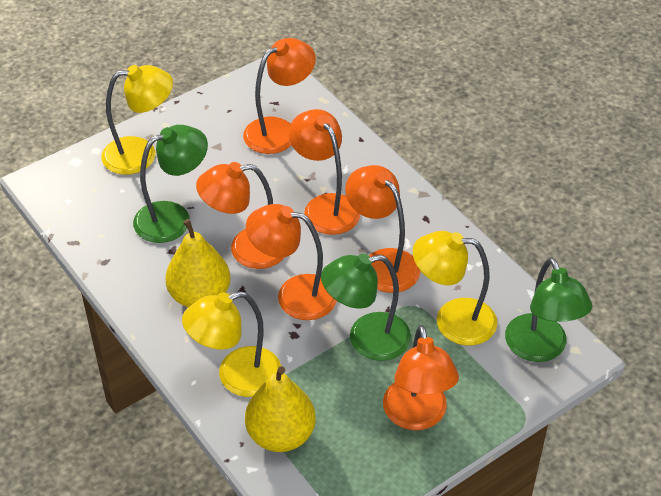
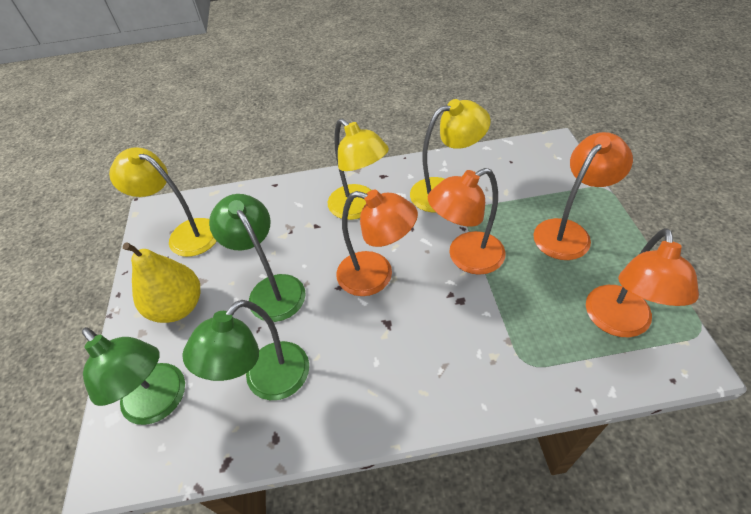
orange lamp: 6 -> 4
yellow pear: 2 -> 1

